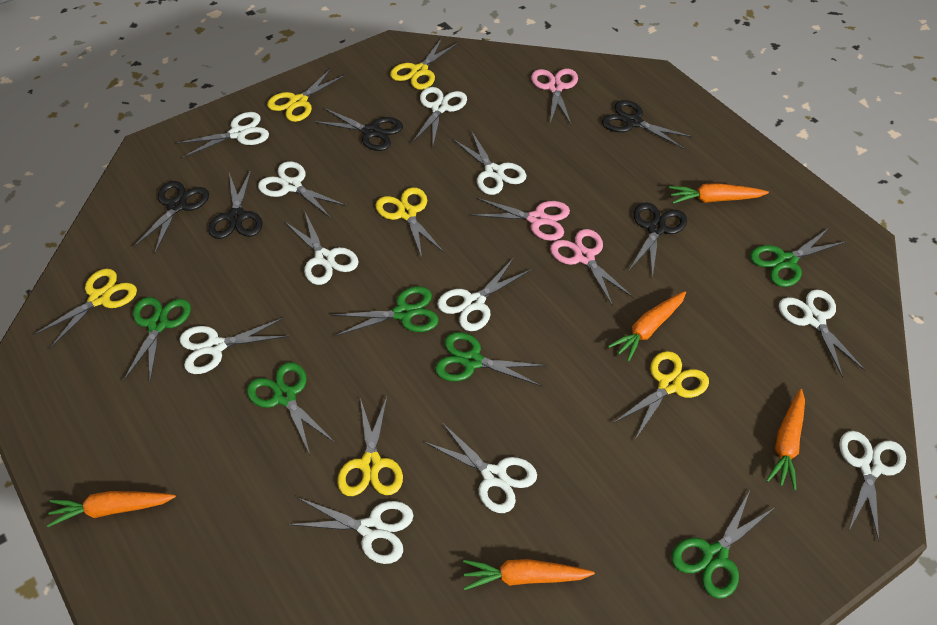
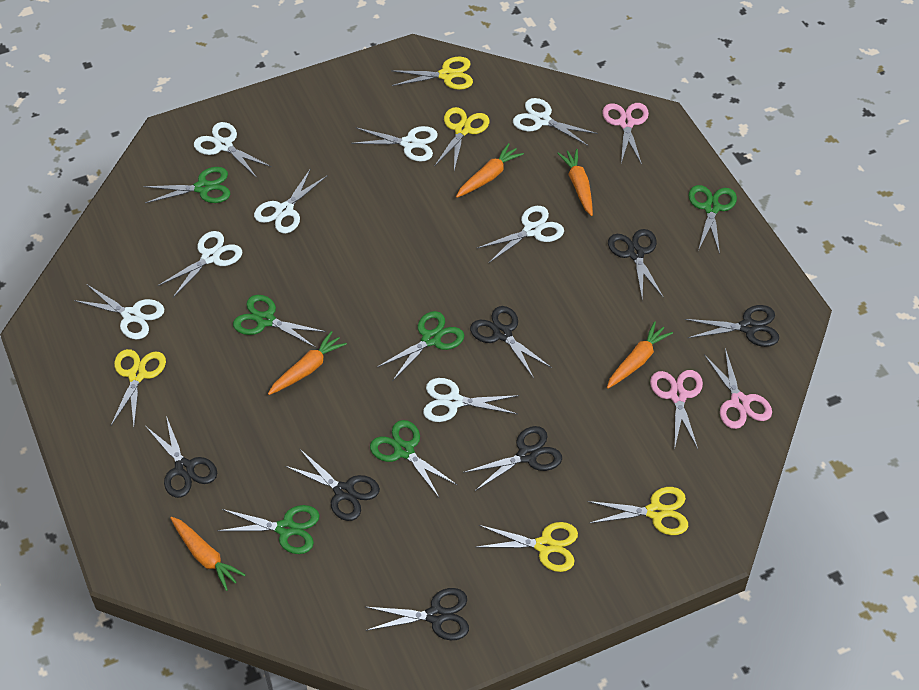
black scissors: 5 -> 7
white scissors: 11 -> 8
yellow scissors: 6 -> 5

